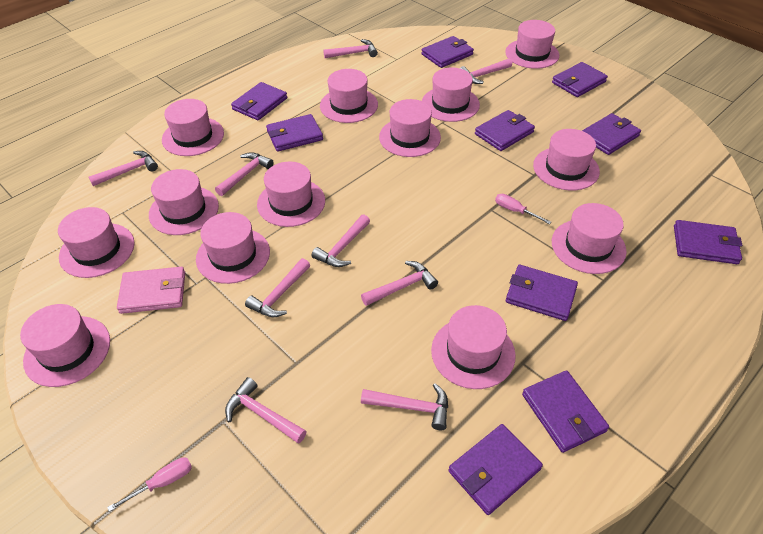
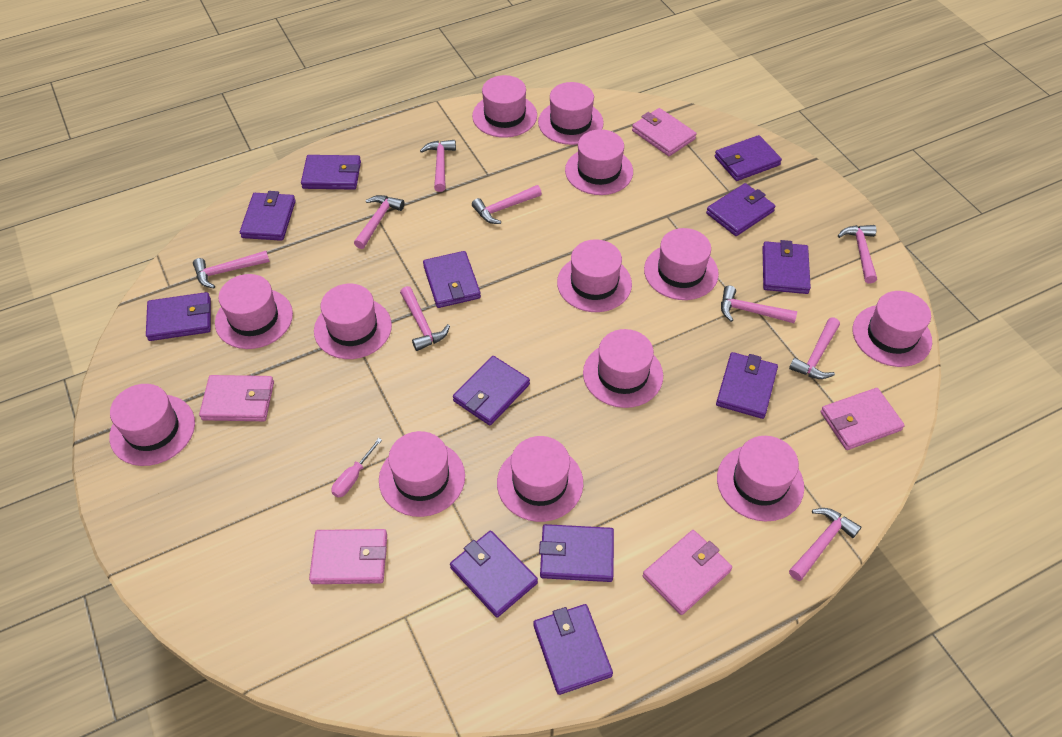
pink screwdriver: 2 -> 1
pink wallet: 1 -> 5
purple wallet: 10 -> 12

